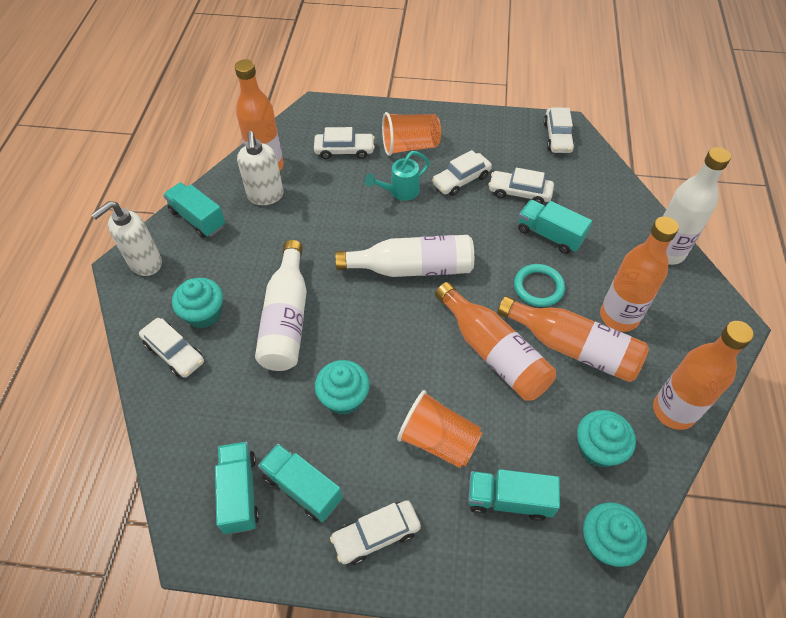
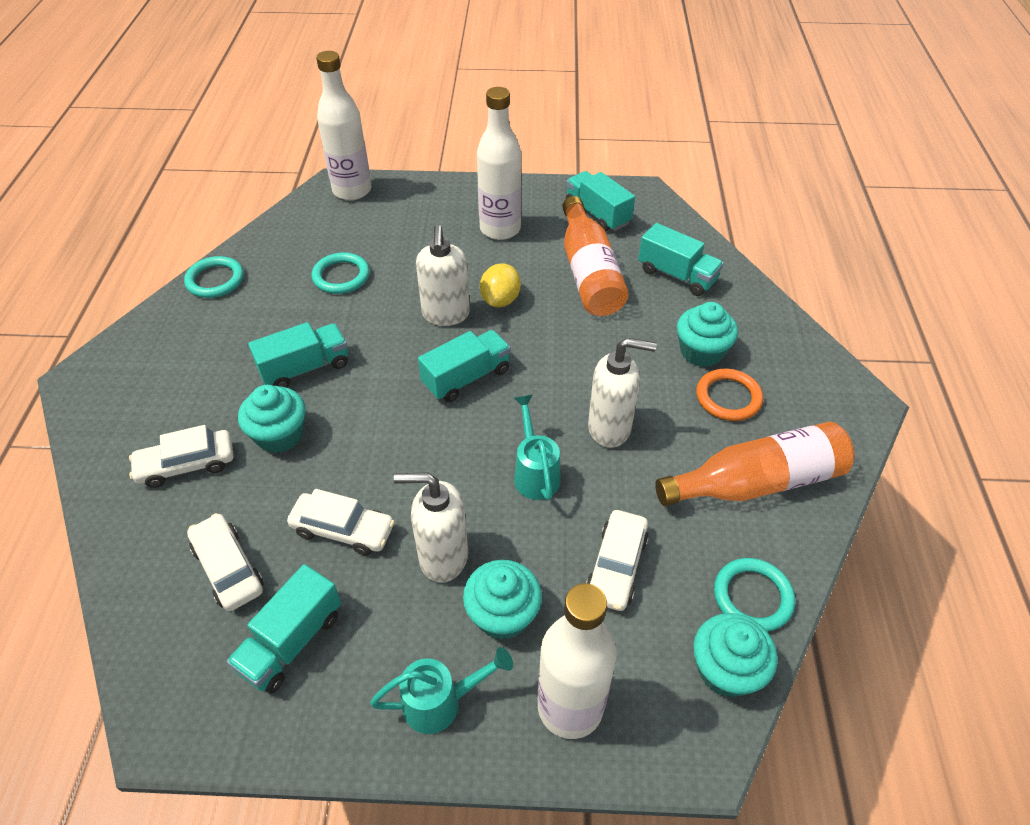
orange bottle: 5 -> 2
orange cup: 2 -> 0
orange ring: 0 -> 1
turquoise ring: 1 -> 3
turquoise watering can: 1 -> 2
white car: 6 -> 4
white soap dispenser: 2 -> 3
yellow lemon: 0 -> 1

